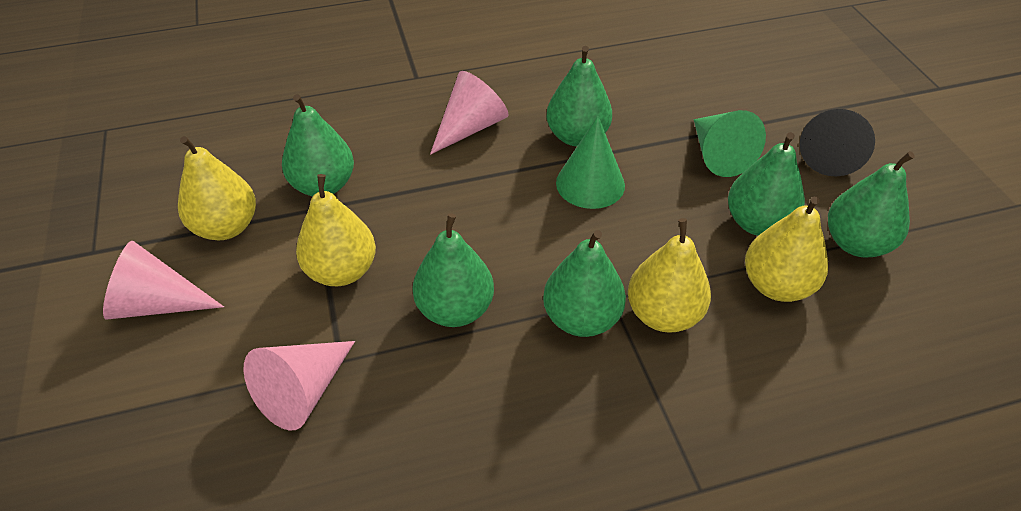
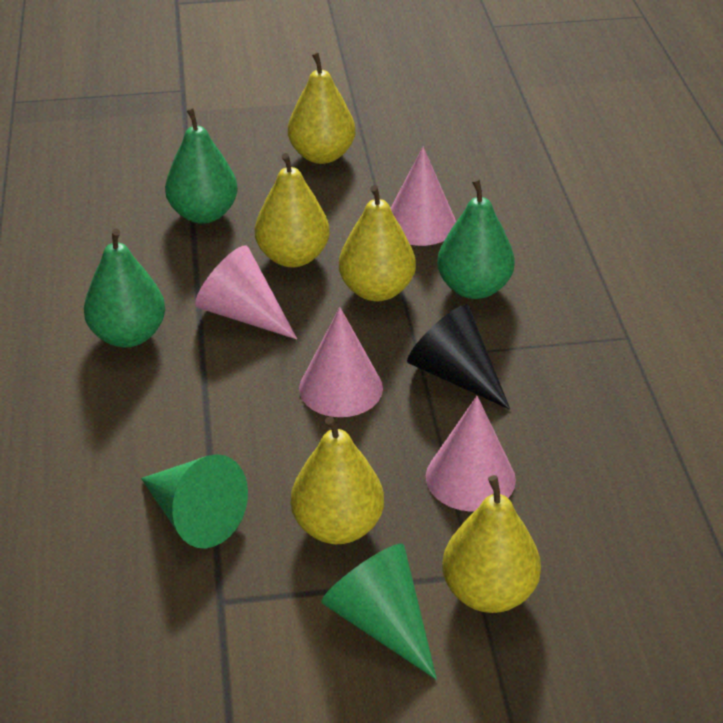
green pear: 6 -> 3
pink cone: 3 -> 4
yellow pear: 4 -> 5

